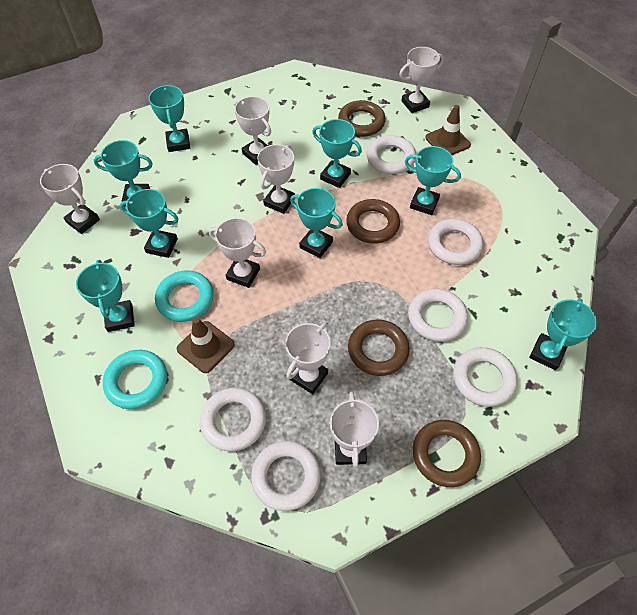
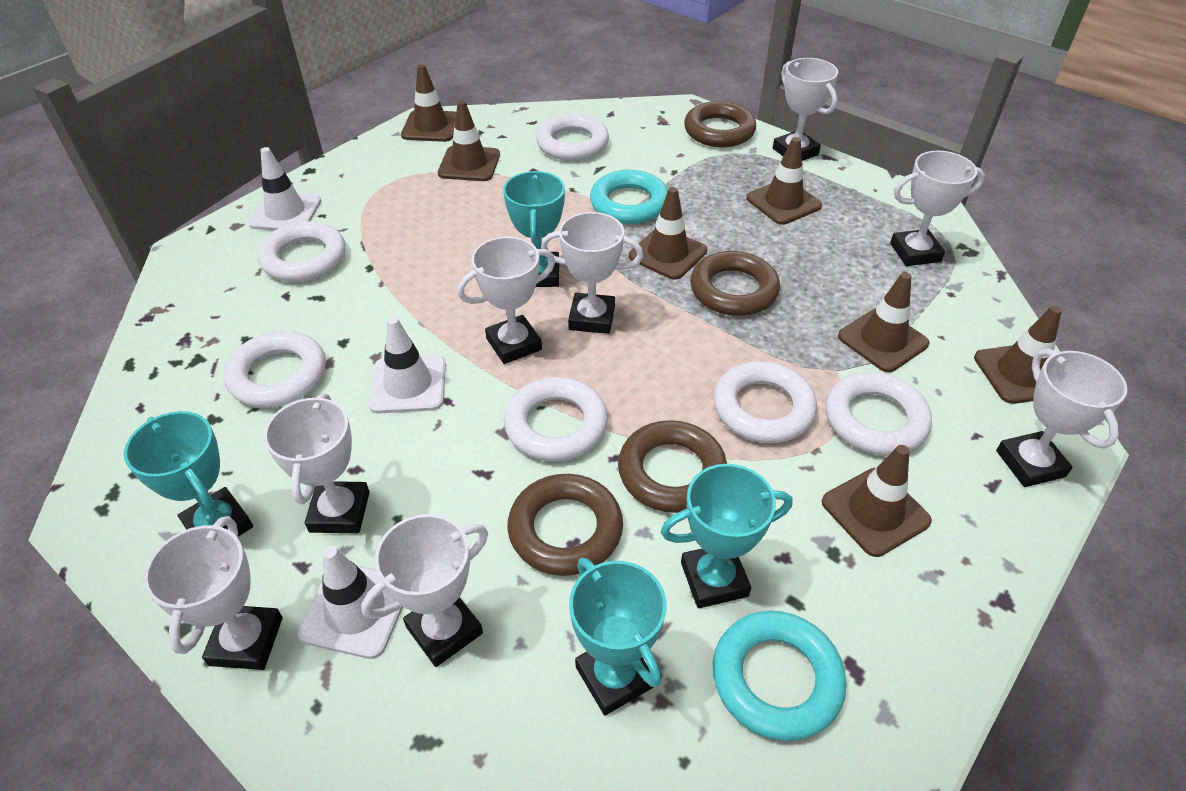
brown traffic cone: 2 -> 7
turquoise trophy: 8 -> 4
white traffic cone: 0 -> 3
white trophy: 7 -> 8

